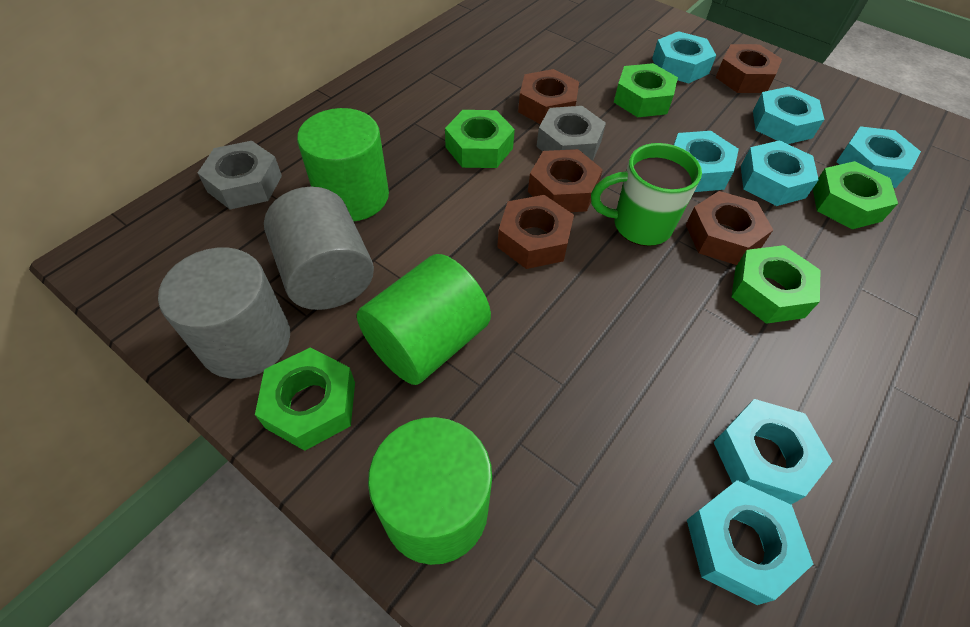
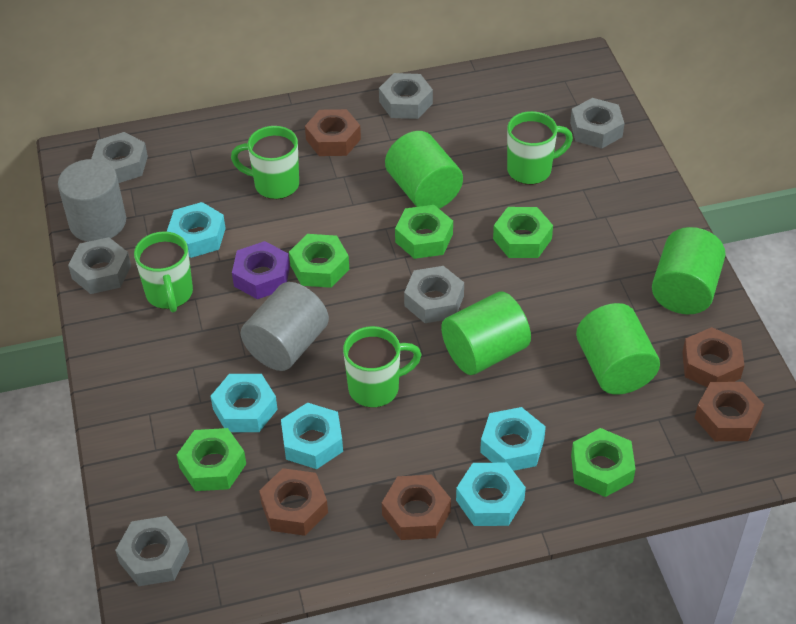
green cylinder: 3 -> 4
green mug: 1 -> 4
grey nut: 2 -> 6
purple nut: 0 -> 1
turquoise nut: 7 -> 5

